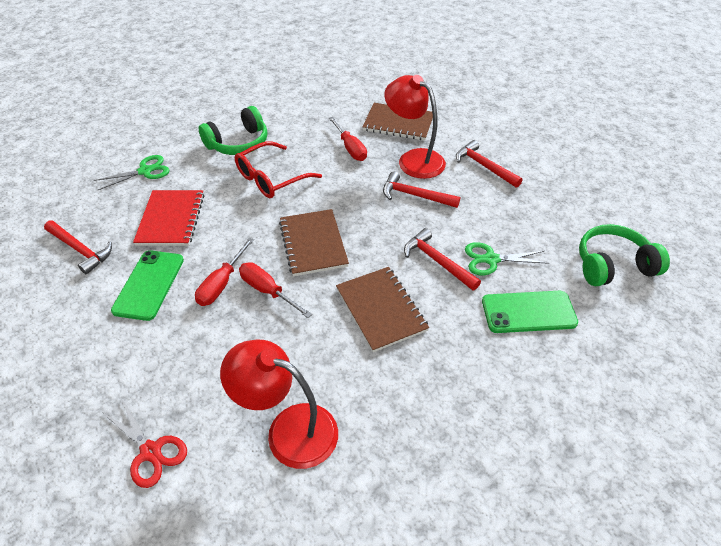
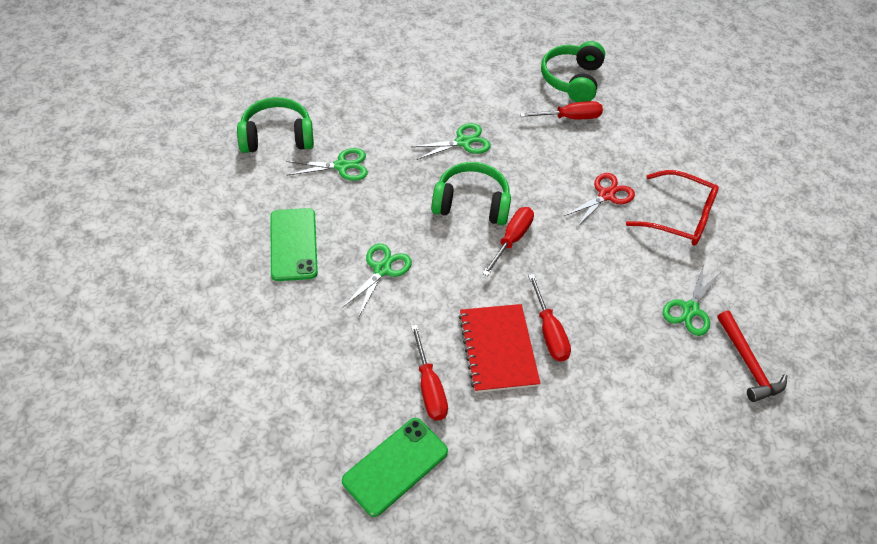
brown notebook: 3 -> 0
green headphones: 2 -> 3
green scissors: 2 -> 4
red hammer: 4 -> 1
red lamp: 2 -> 0
red screwdriver: 3 -> 4

